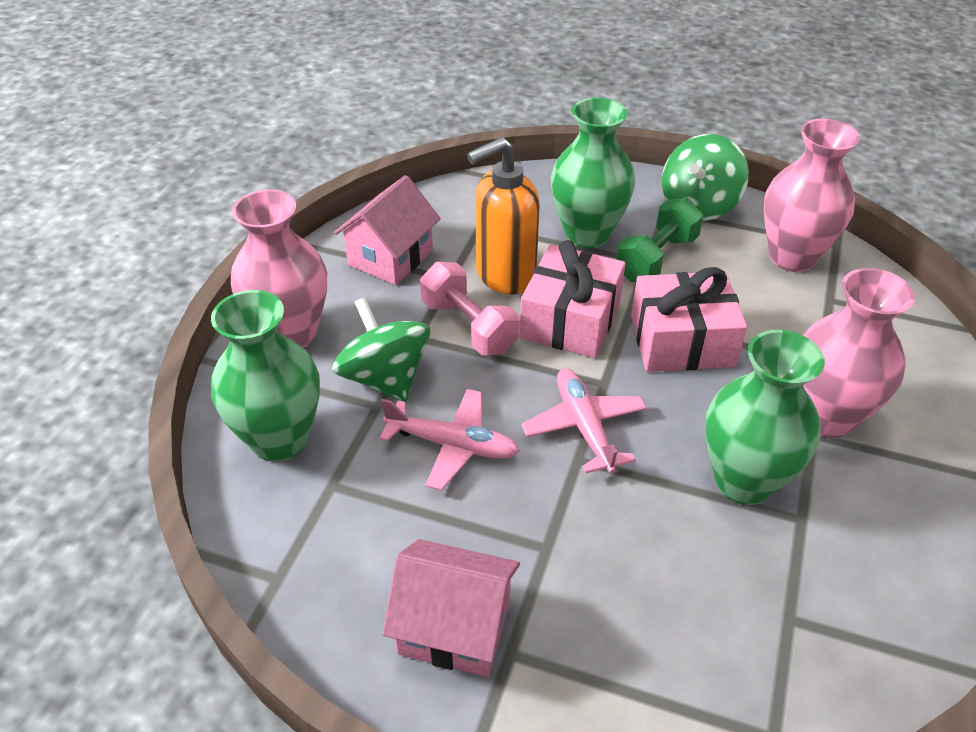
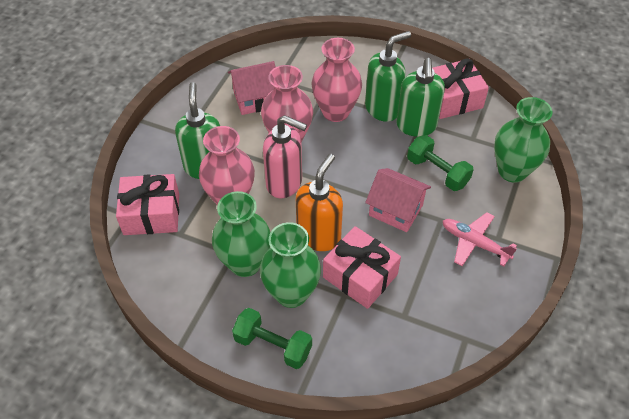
green dumbbell: 1 -> 2
green soap dispenser: 0 -> 3
green spinning top: 2 -> 0
pink dumbbell: 1 -> 0
pink gift: 2 -> 3
pink plane: 2 -> 1
pink soap dispenser: 0 -> 1

